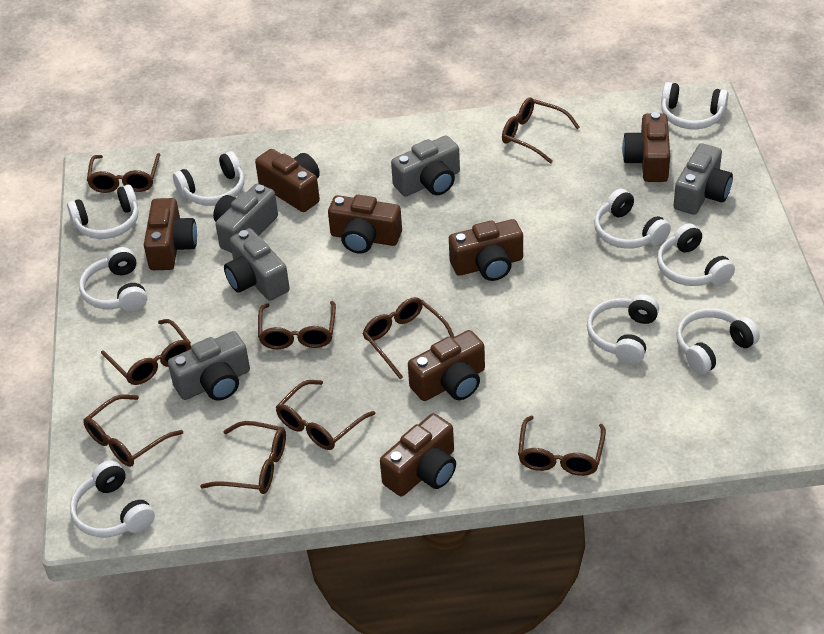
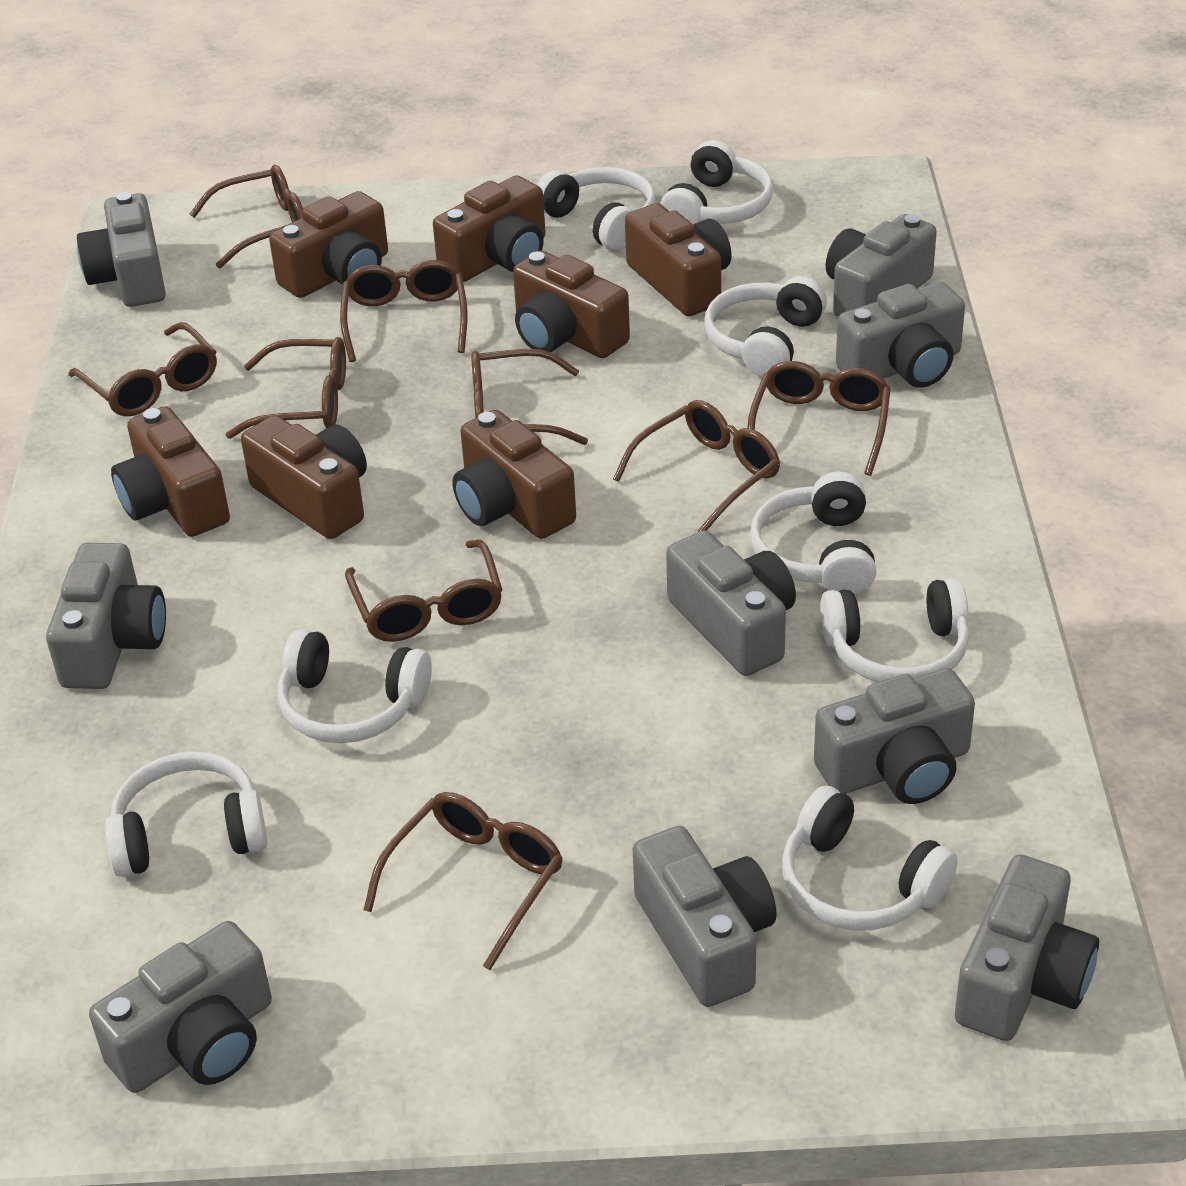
grey camera: 5 -> 9
white headphones: 9 -> 8

